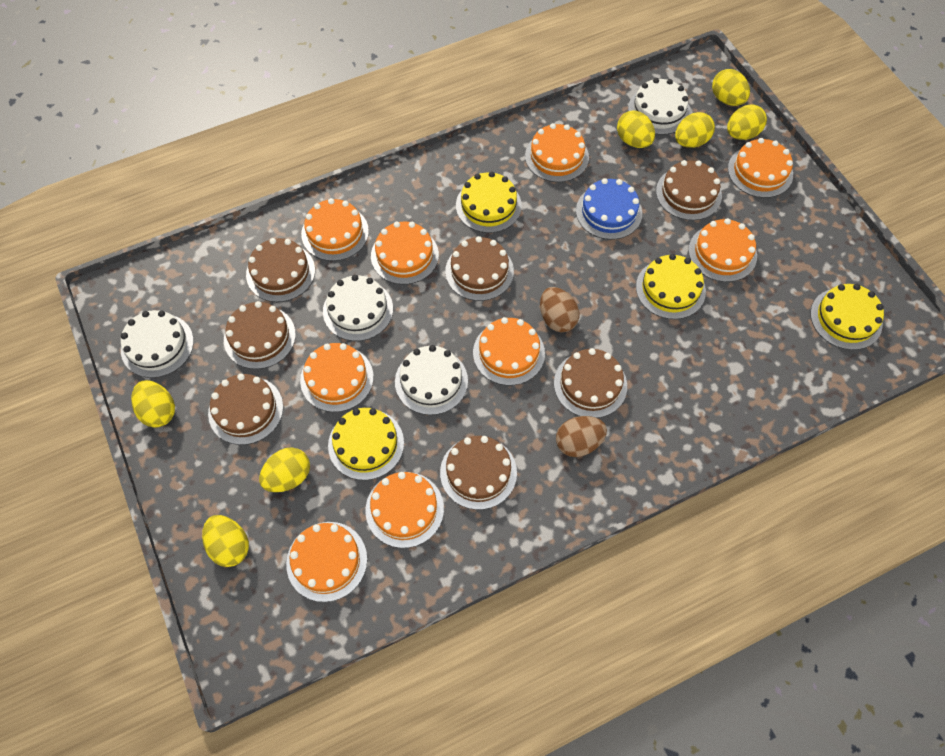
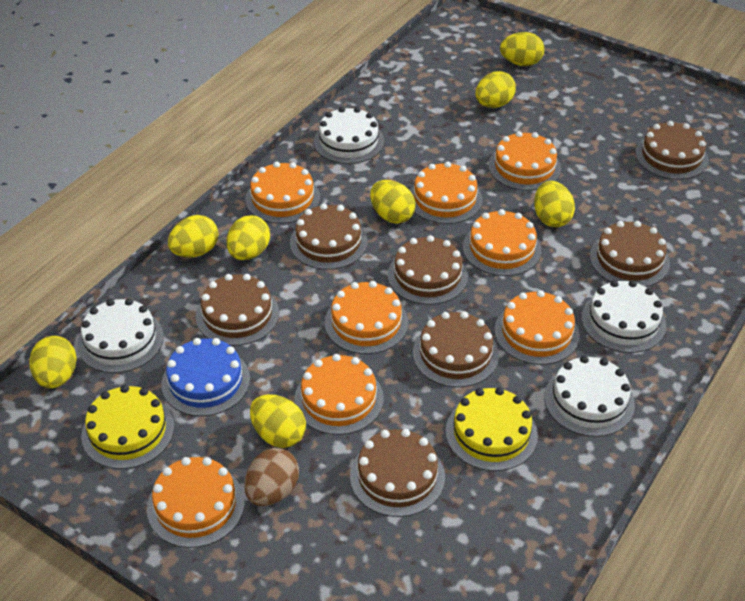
brown egg: 2 -> 1
orange cake: 9 -> 8
yellow cake: 4 -> 2
yellow egg: 7 -> 8

